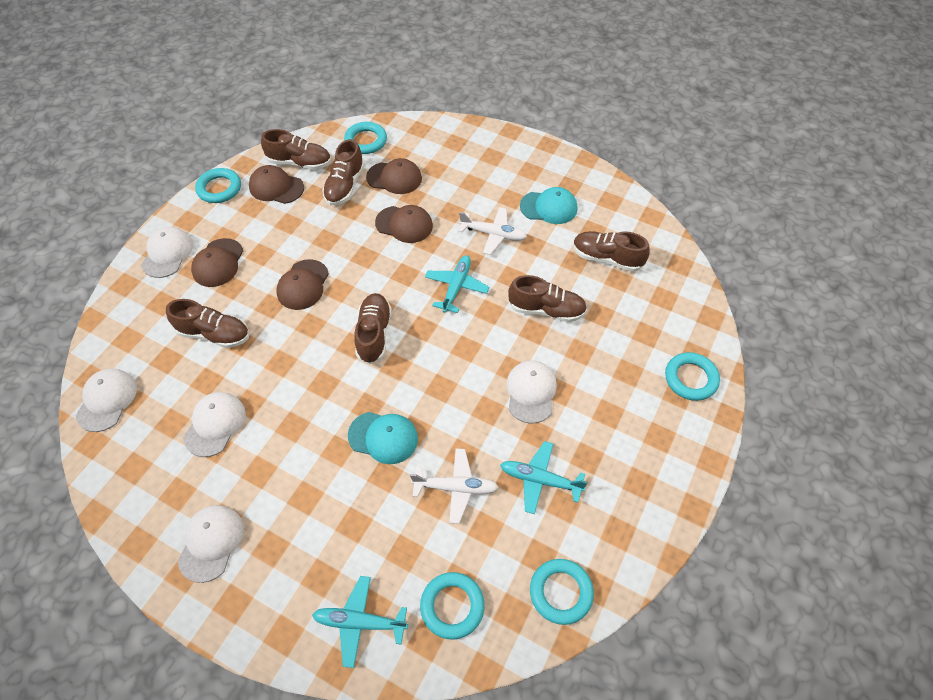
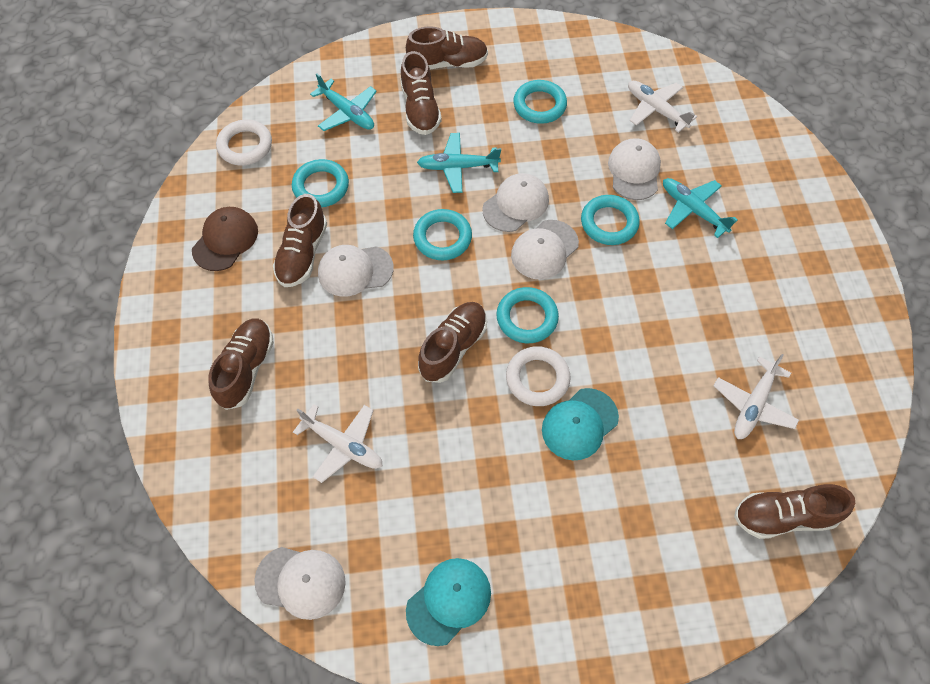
brown cap: 5 -> 1
white plane: 2 -> 3
white ring: 0 -> 2

